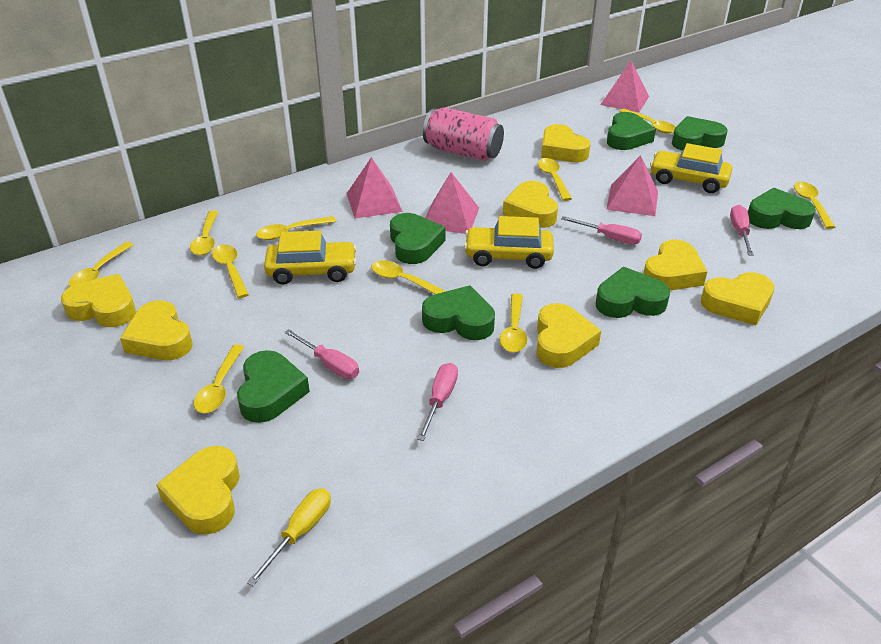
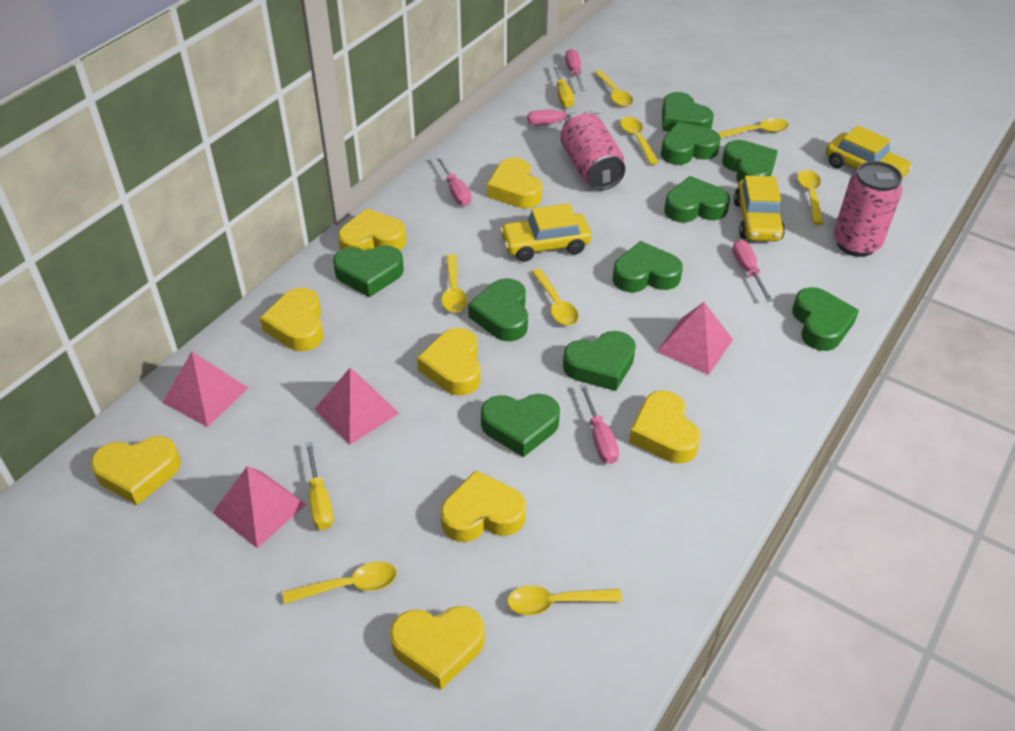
green heart: 7 -> 10
pink can: 1 -> 2
pink screwdriver: 4 -> 5
yellow screwdriver: 1 -> 2
yellow spoon: 10 -> 8

